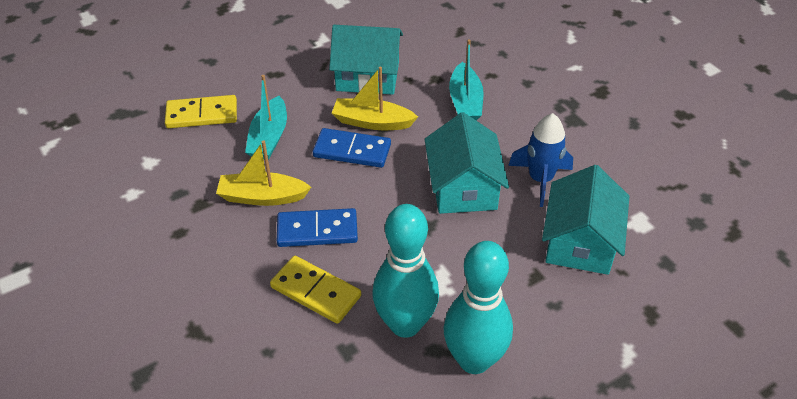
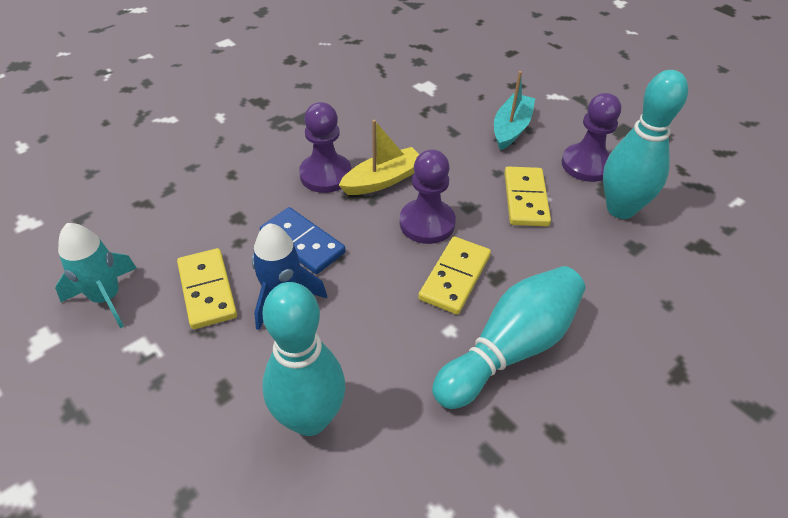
blue domino: 2 -> 1
purple pawn: 0 -> 3
turquoise boat: 2 -> 1
turquoise bowling pin: 2 -> 3
turquoise house: 3 -> 0
turquoise rocket: 0 -> 1
yellow boat: 2 -> 1
yellow domino: 2 -> 3

